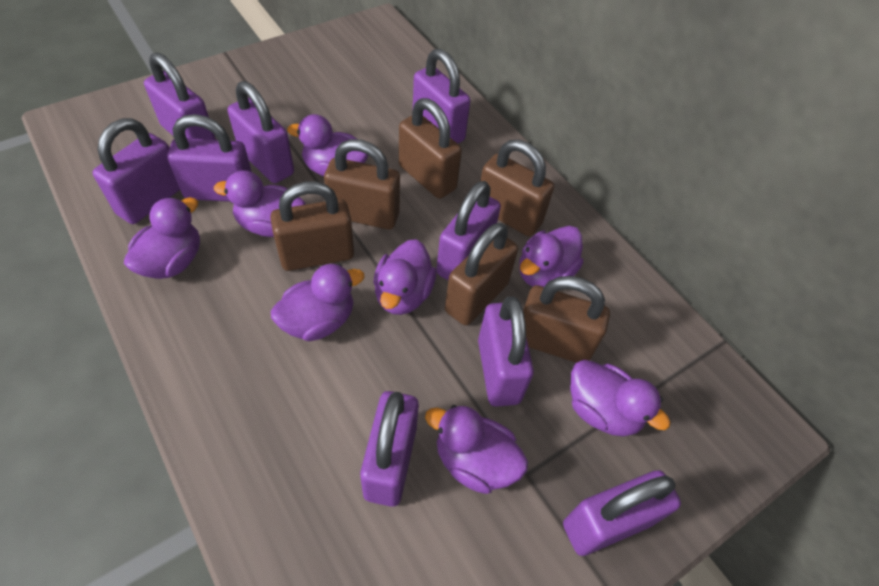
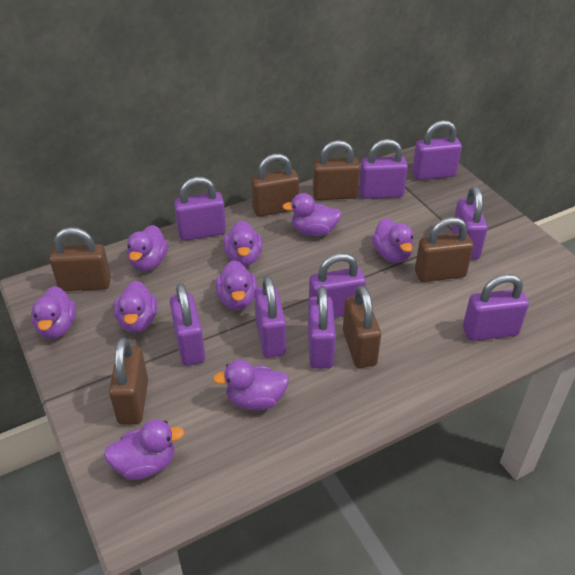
purple duck: 8 -> 9

